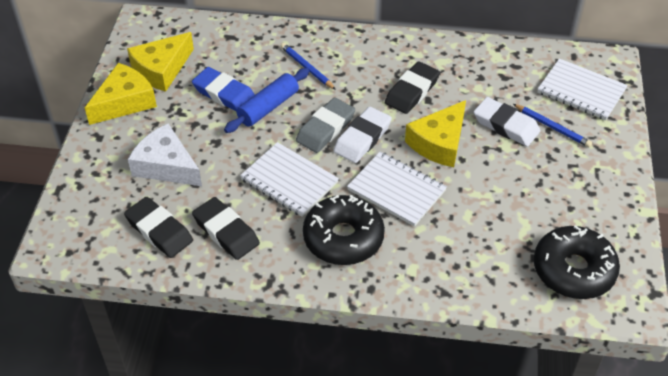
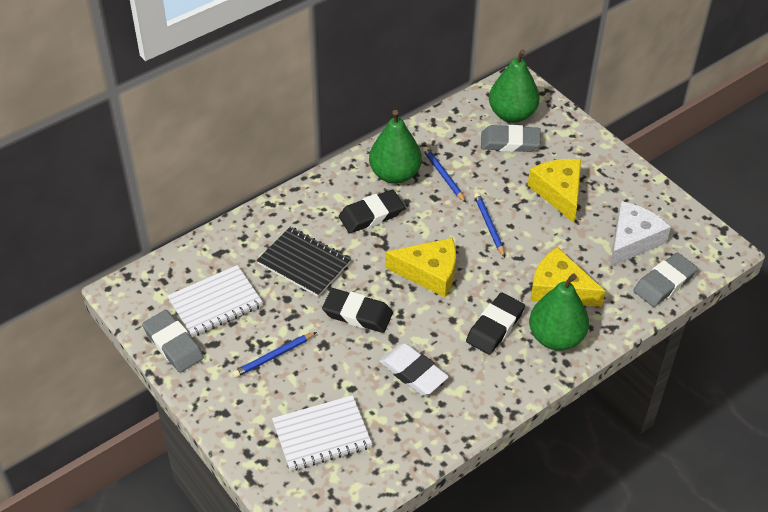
black donut: 2 -> 0
black notebook: 0 -> 1
blue eraser: 1 -> 0
blue pencil: 2 -> 3
blue rolling pin: 1 -> 0
green pear: 0 -> 3
grey eraser: 1 -> 3
white eraser: 2 -> 1
white notebook: 3 -> 2

